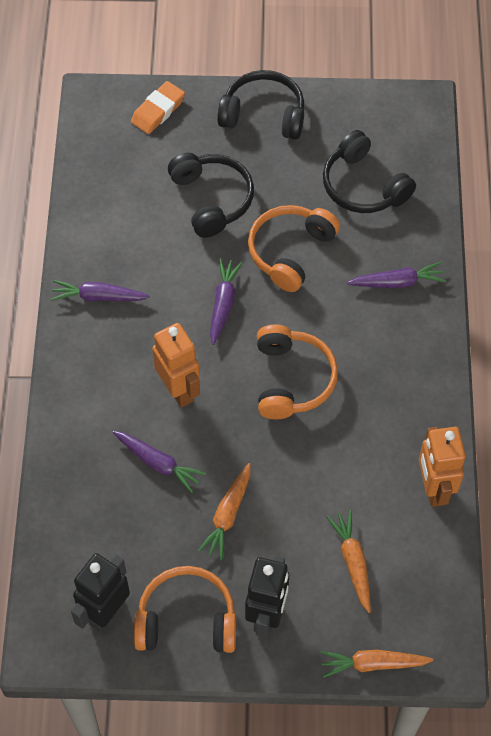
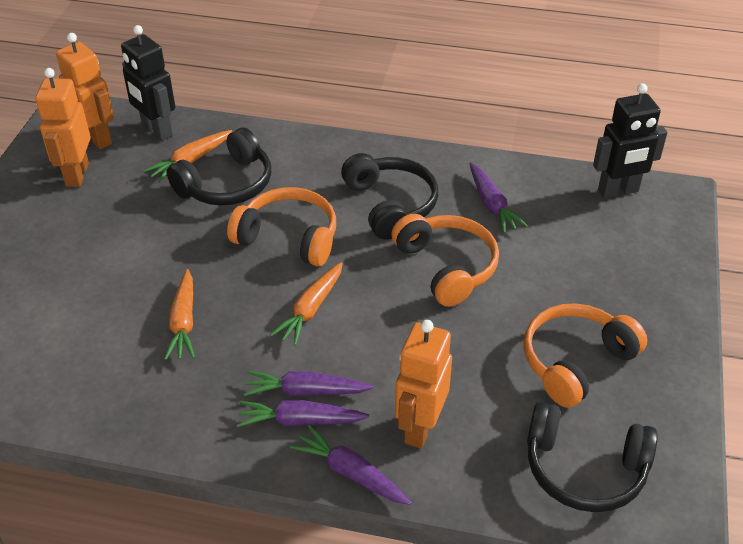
orange eraser: 1 -> 0
orange robot: 2 -> 3

